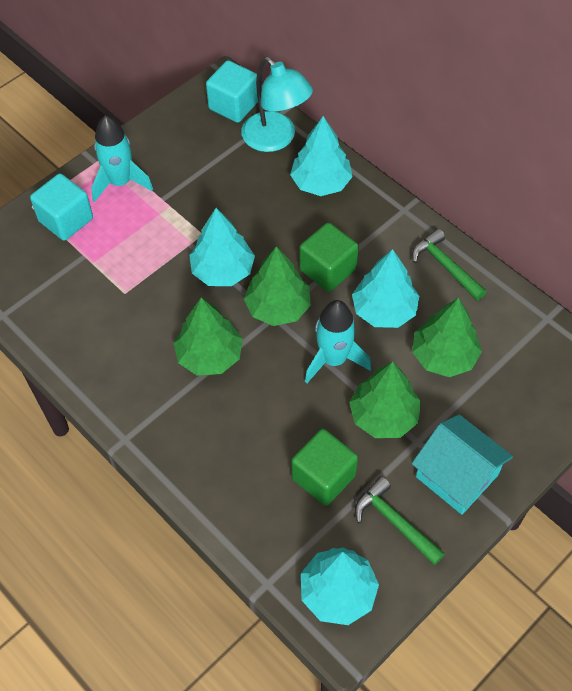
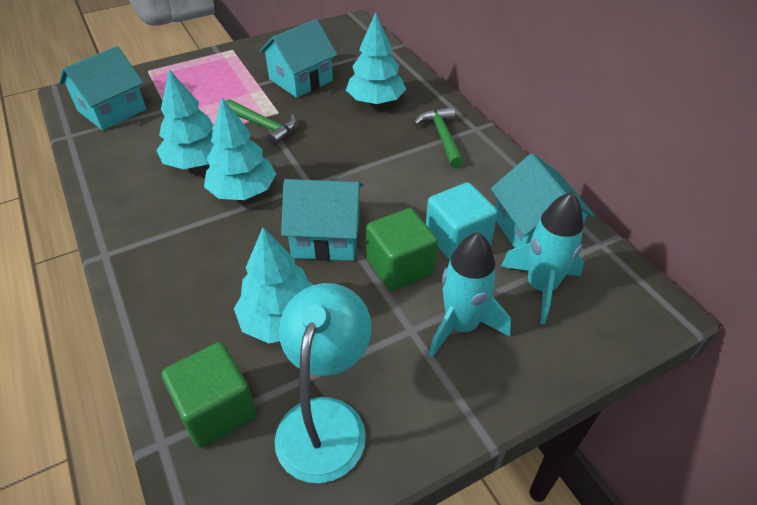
green tree: 4 -> 0
turquoise cube: 2 -> 1
turquoise house: 1 -> 4

